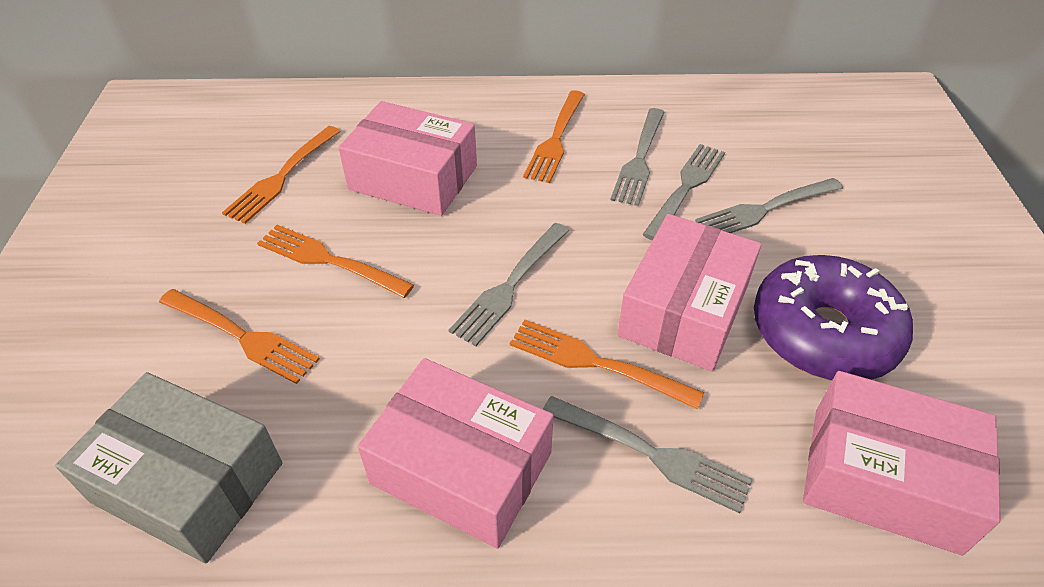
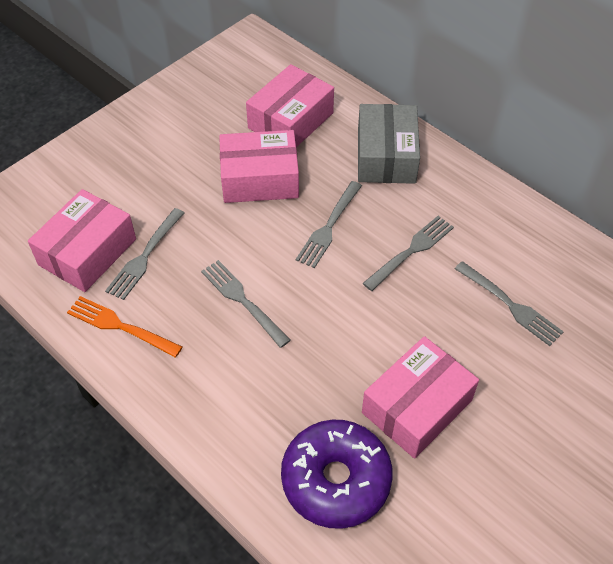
orange fork: 5 -> 1

